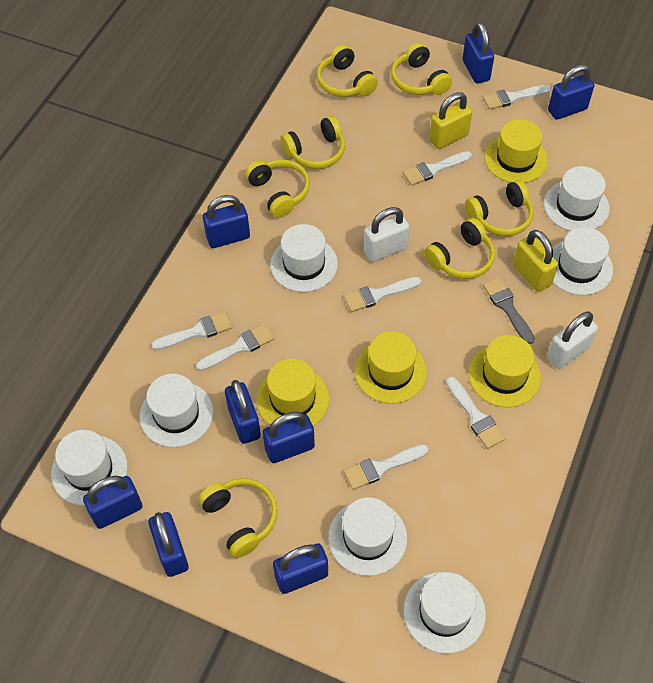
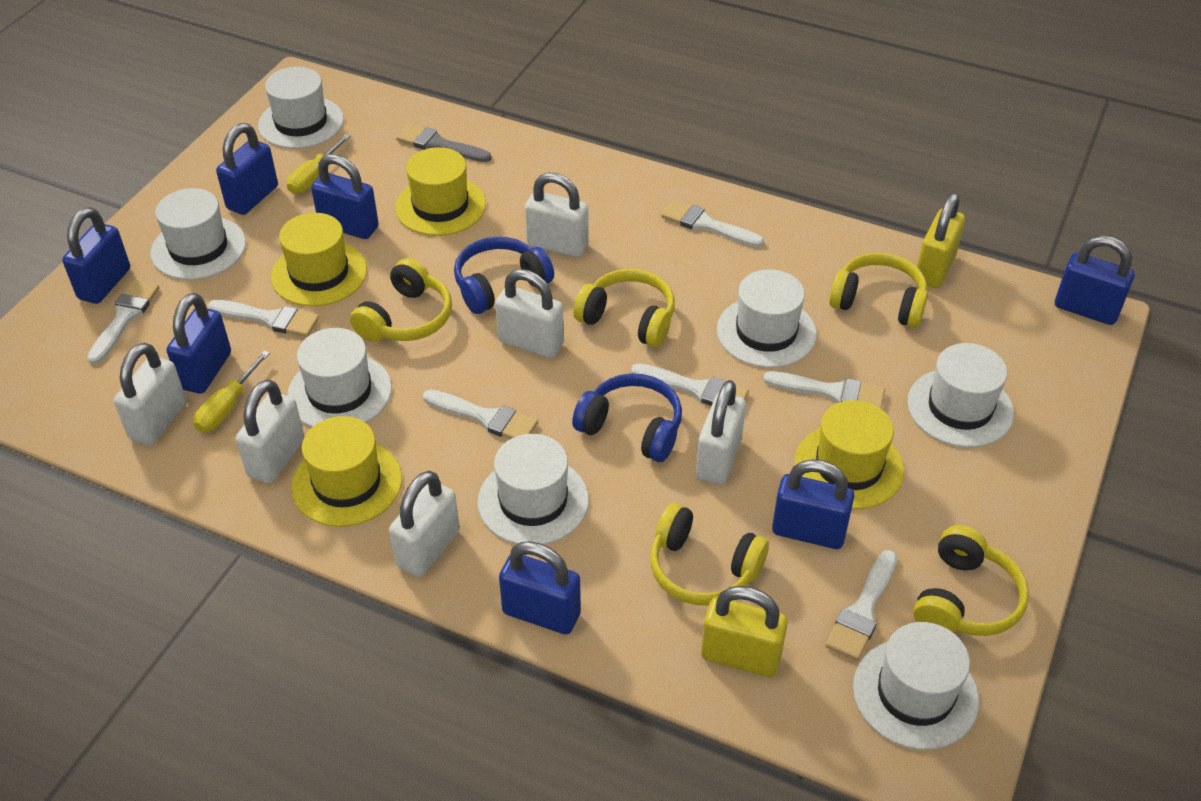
blue headphones: 0 -> 2
blue padlock: 8 -> 7
white padlock: 2 -> 6
yellow headphones: 7 -> 5
yellow screwdriver: 0 -> 2

